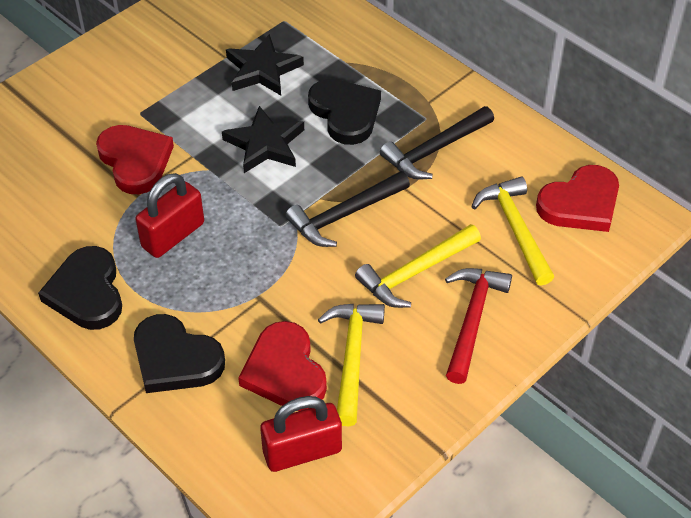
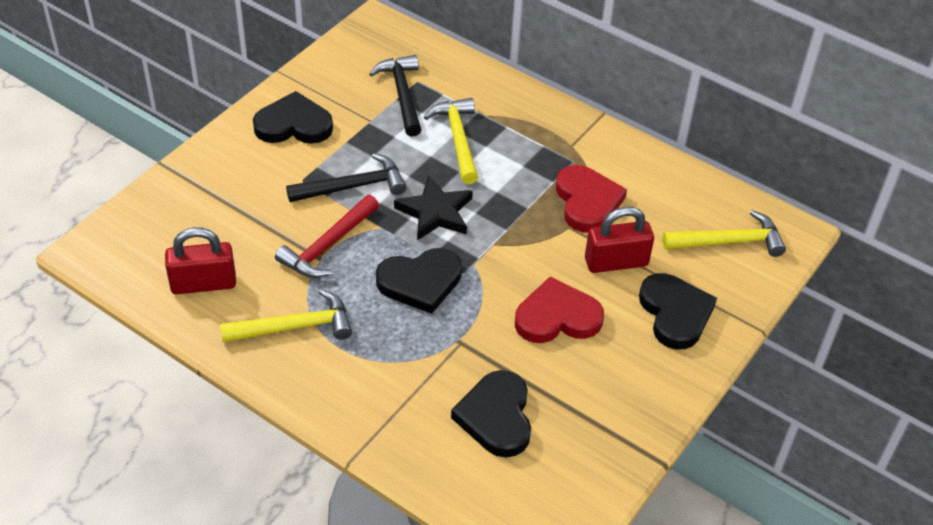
black heart: 3 -> 4
black star: 2 -> 1
red heart: 3 -> 2

